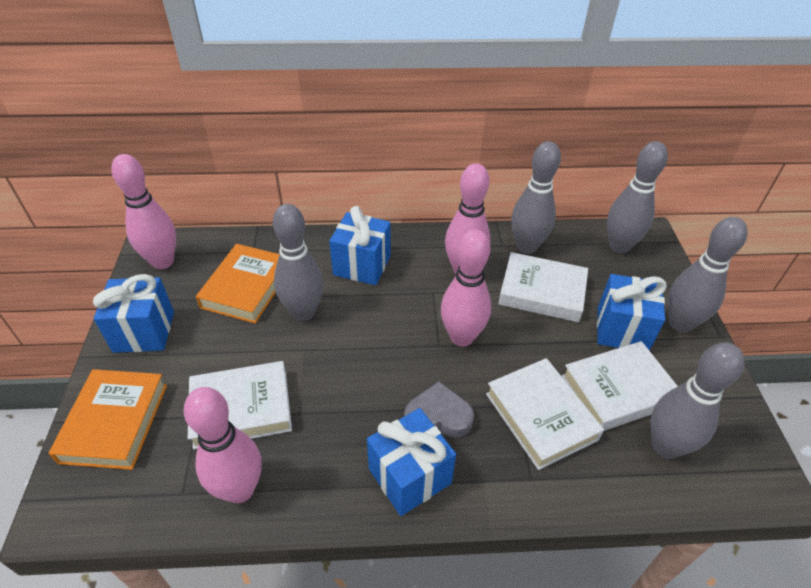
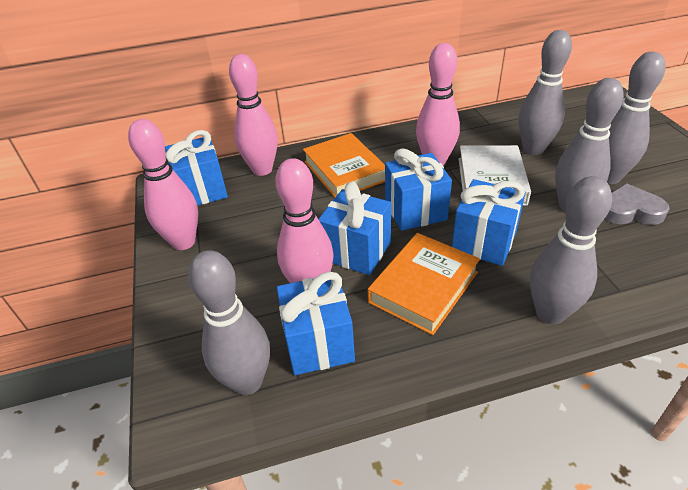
blue gift: 4 -> 5
white book: 4 -> 1

